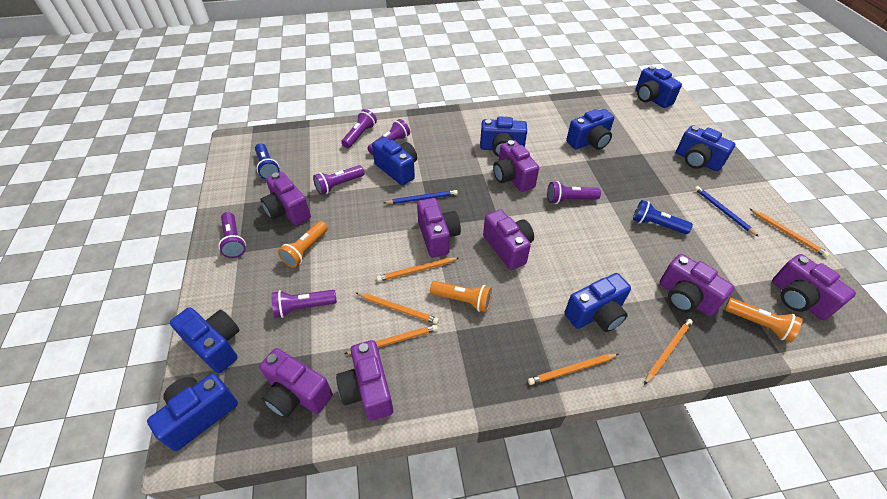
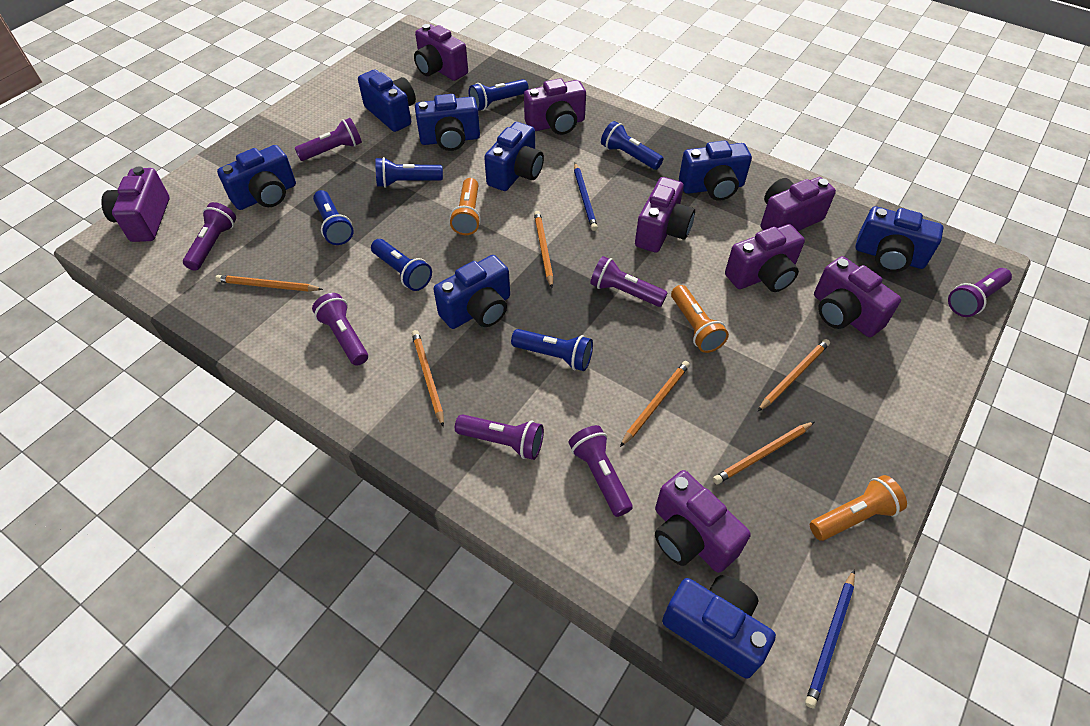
blue flashlight: 2 -> 6
purple flashlight: 6 -> 7

